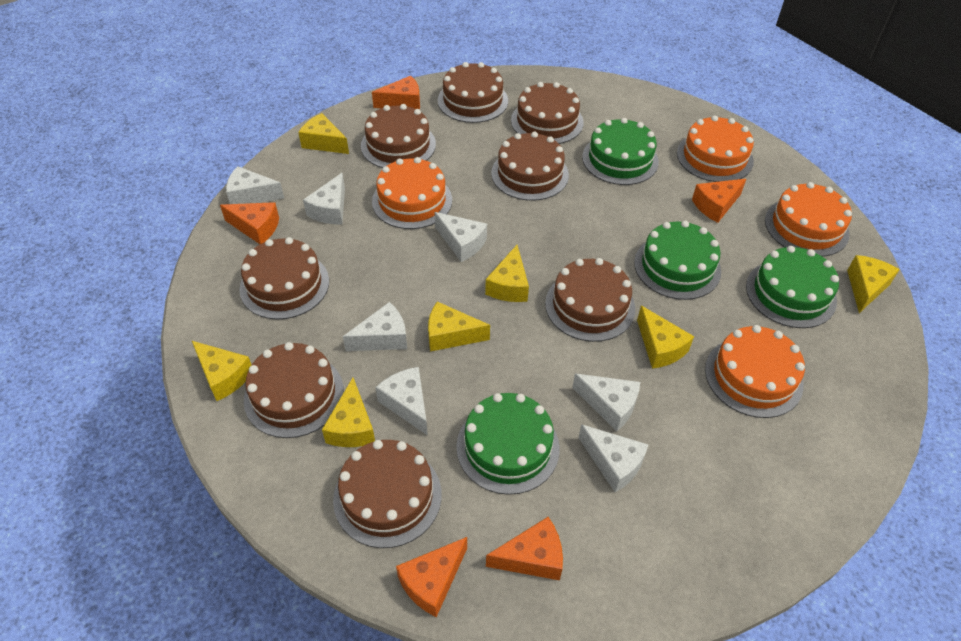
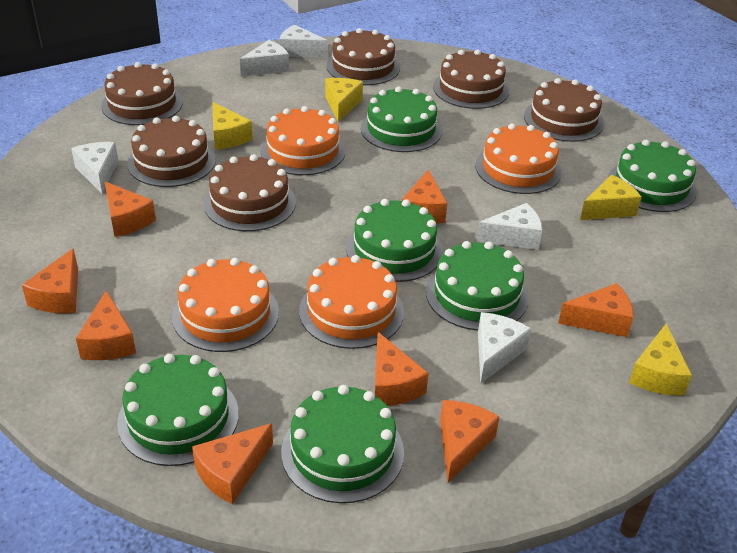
brown cake: 8 -> 6
green cake: 4 -> 6
orange cheese: 5 -> 8
white cheese: 7 -> 5
yellow cheese: 7 -> 4

